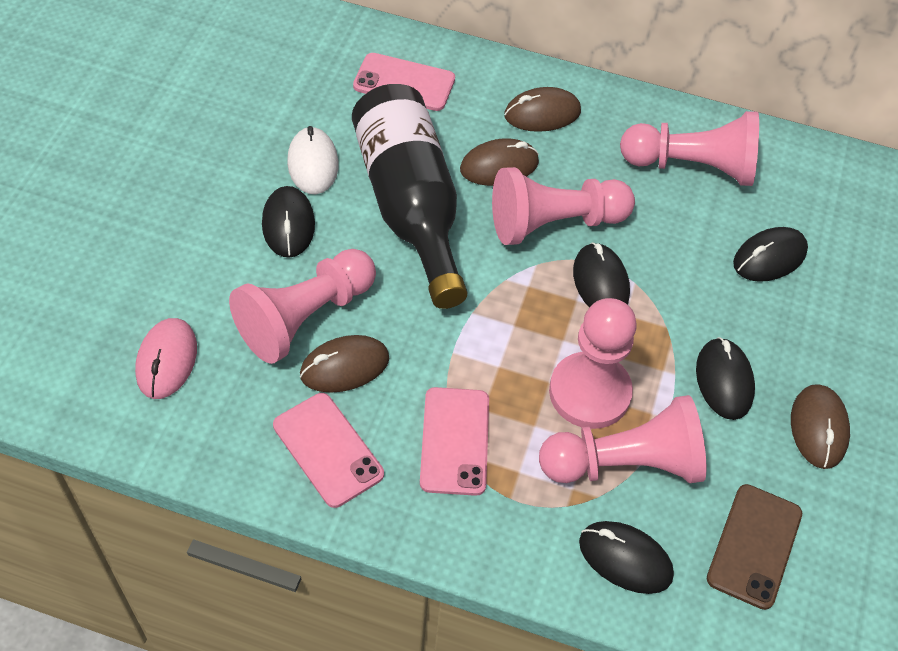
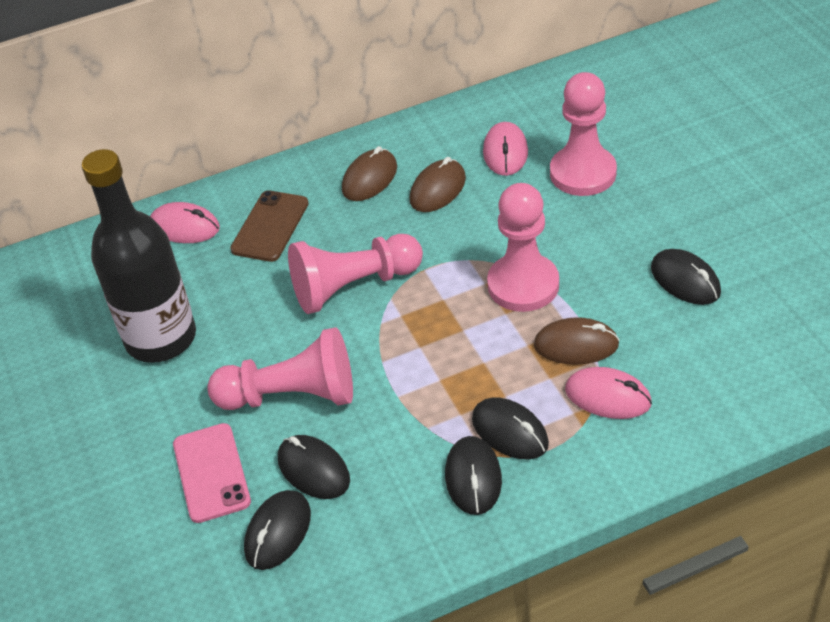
brown mouse: 4 -> 3
pink mouse: 1 -> 3
pink pawn: 5 -> 4
pink phone: 3 -> 1
white mouse: 1 -> 0

